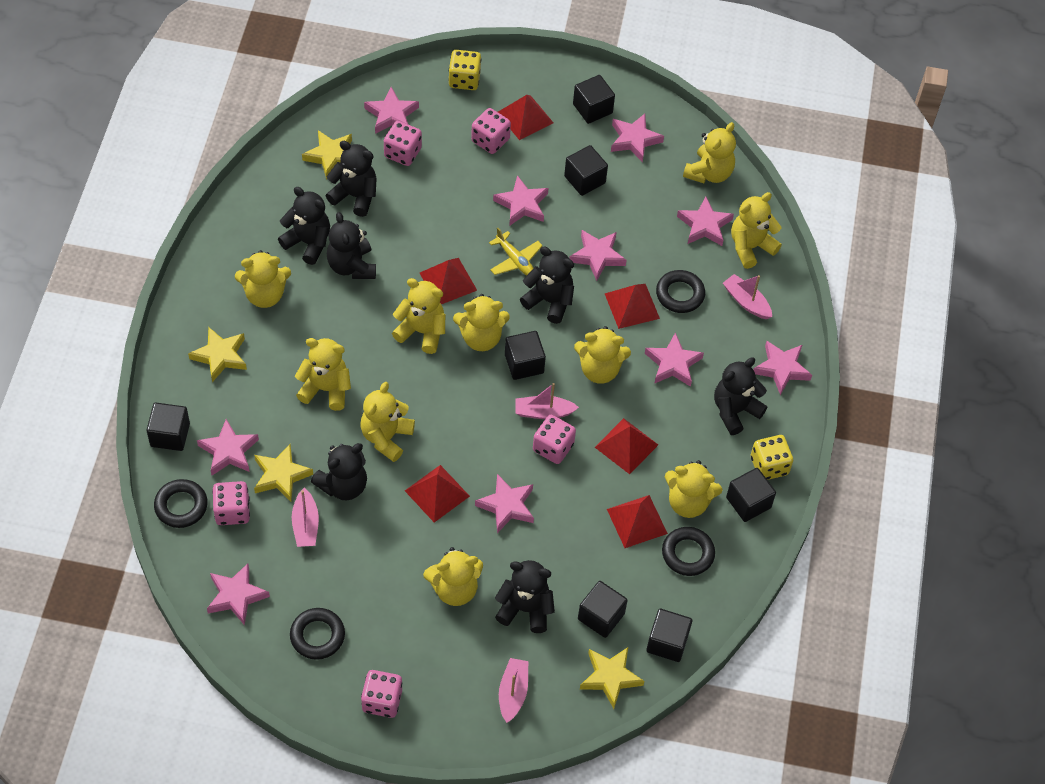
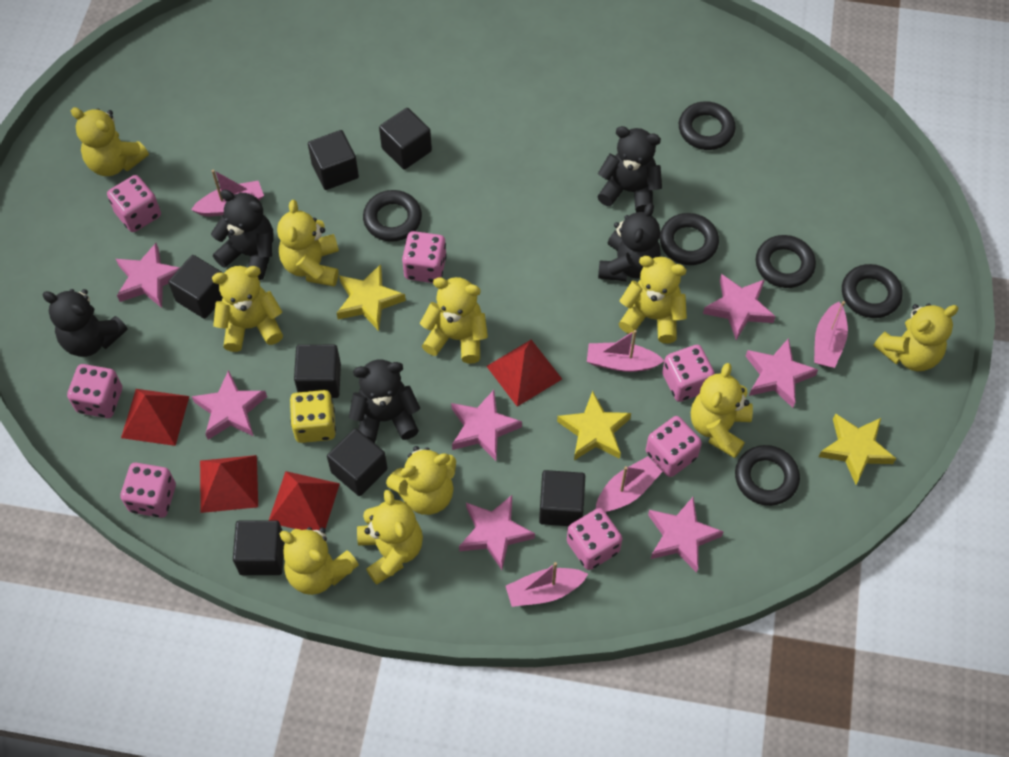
black ring: 4 -> 6
black teddy bear: 7 -> 5
pink boat: 4 -> 5
pink dice: 5 -> 7
pink star: 10 -> 7
red pyramid: 6 -> 4
yellow dice: 2 -> 1
yellow plane: 1 -> 0
yellow star: 4 -> 3

